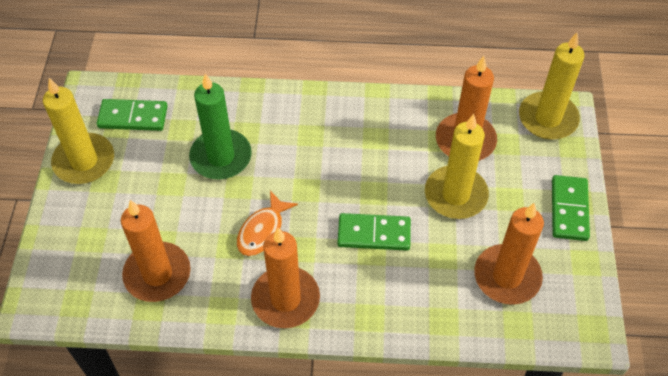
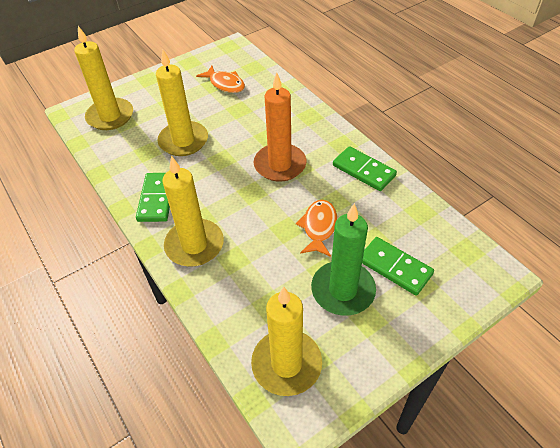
orange candle: 4 -> 1
orange fish: 1 -> 2
yellow candle: 3 -> 4

